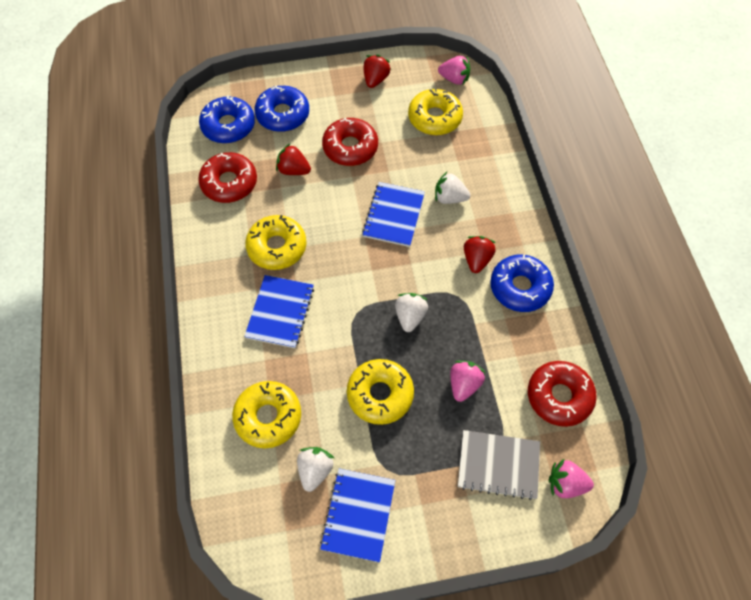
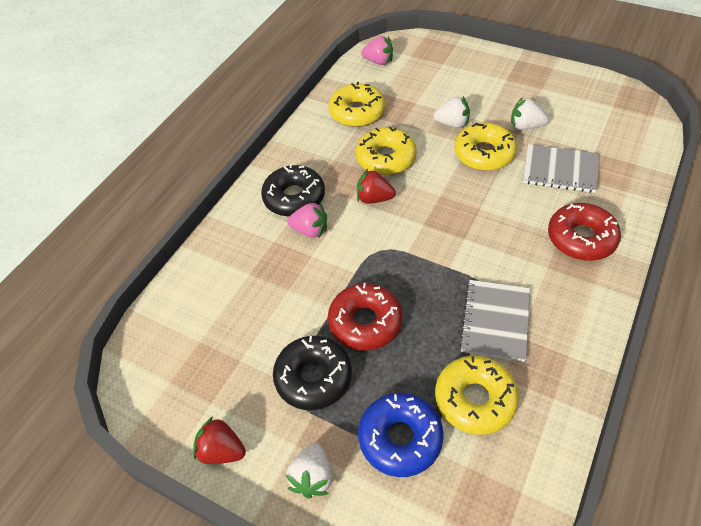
black donut: 0 -> 2
blue donut: 3 -> 1
blue notebook: 3 -> 0
grey notebook: 1 -> 2
pink strawberry: 3 -> 2
red donut: 3 -> 2
red strawberry: 3 -> 2

